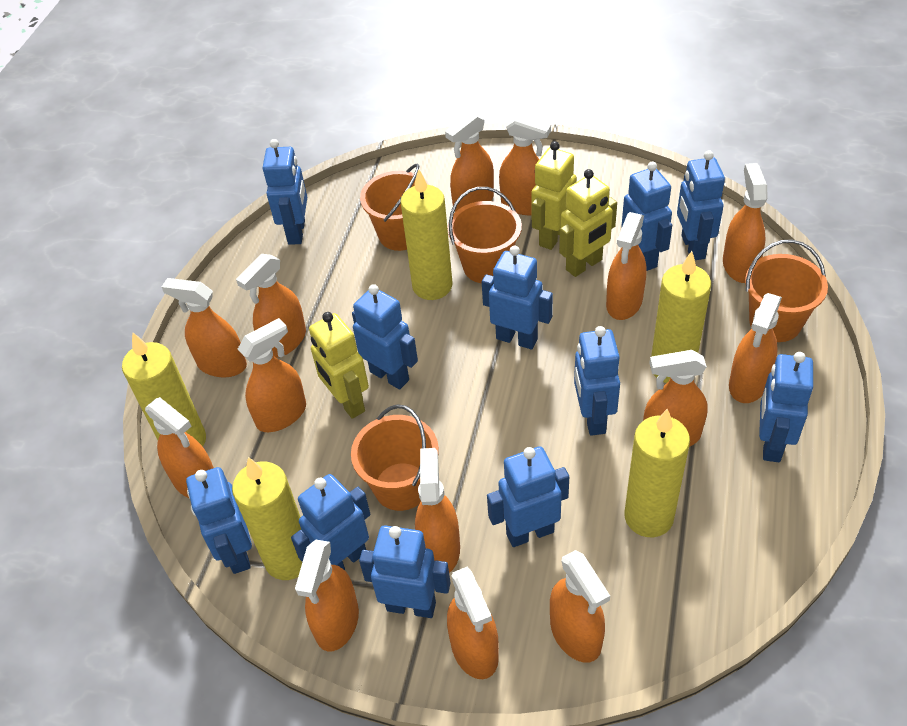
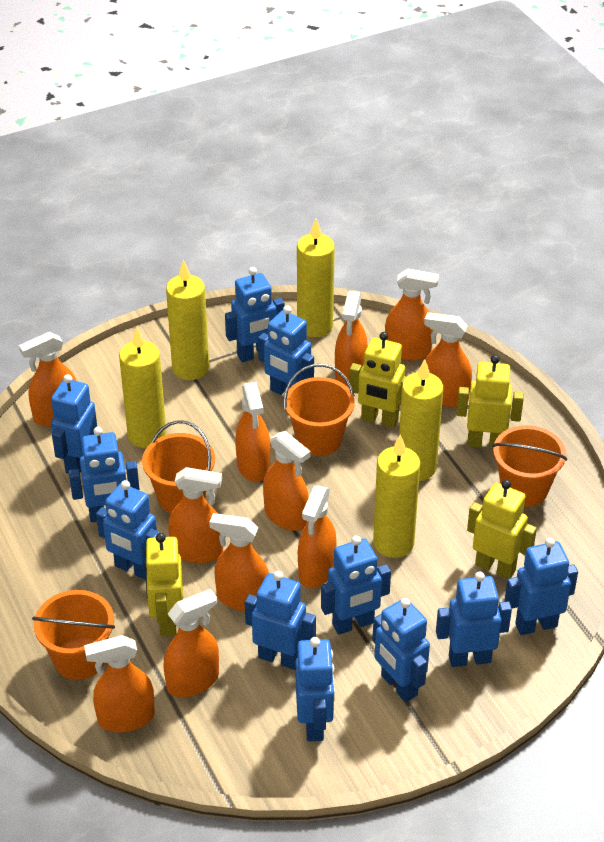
orange spray bottle: 14 -> 11
yellow robot: 3 -> 4

